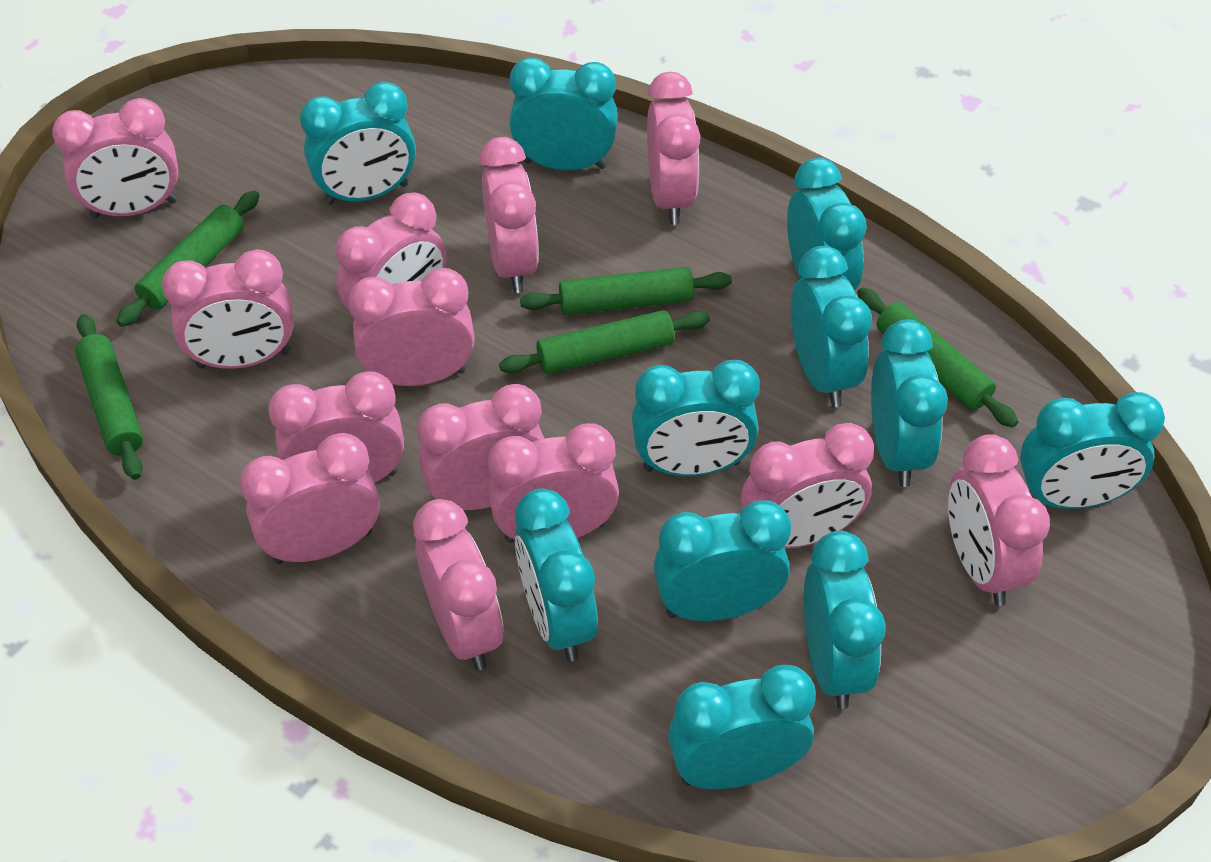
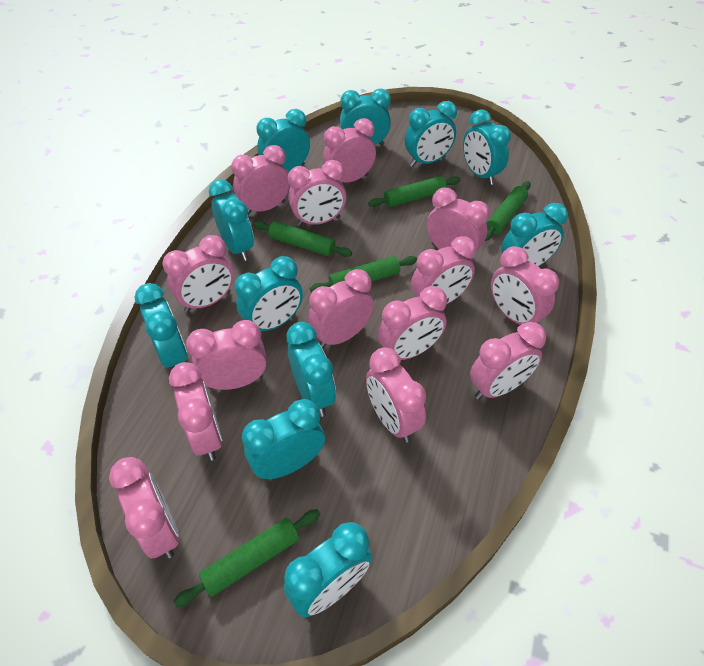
pink clock: 13 -> 14

